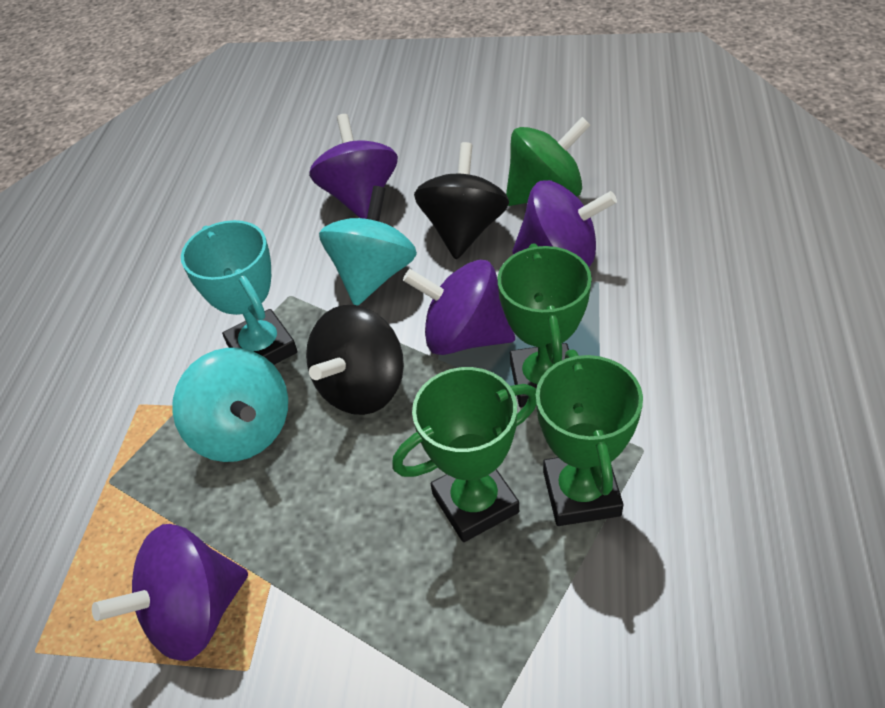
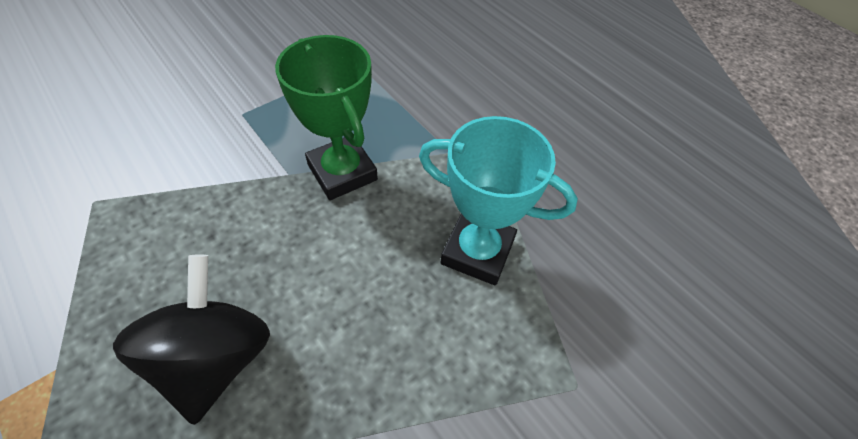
black spinning top: 2 -> 1
green spinning top: 1 -> 0
green trophy: 3 -> 1
purple spinning top: 4 -> 0
turquoise spinning top: 2 -> 0

